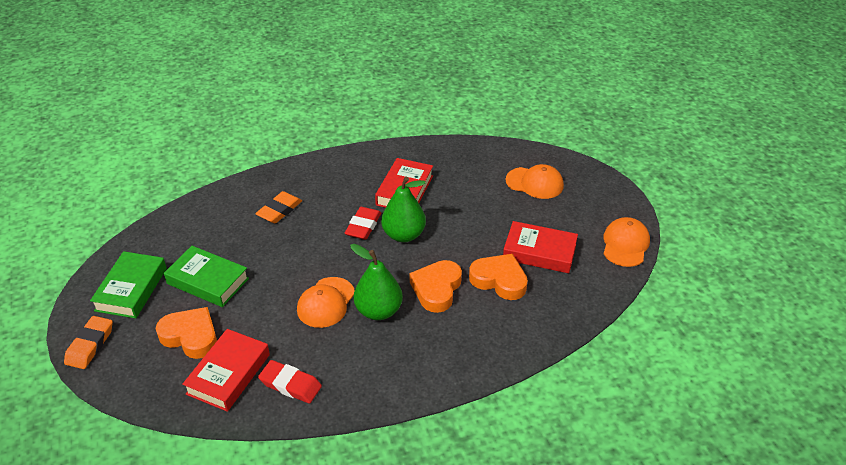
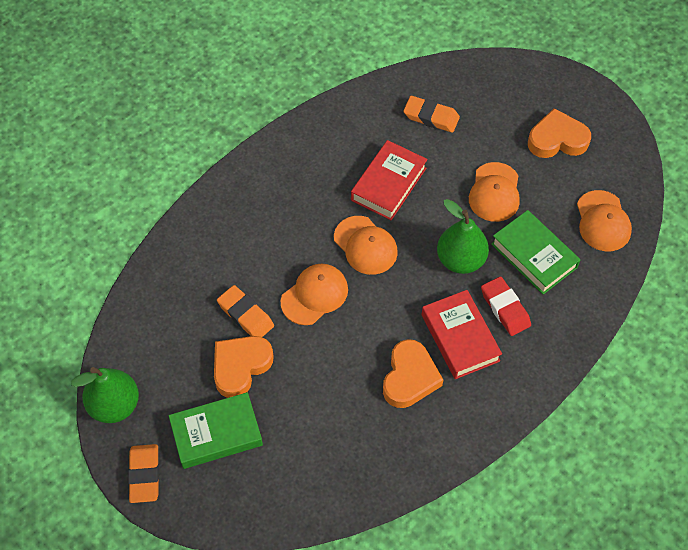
orange cap: 3 -> 4
orange eraser: 2 -> 3
red book: 3 -> 2
red eraser: 2 -> 1

